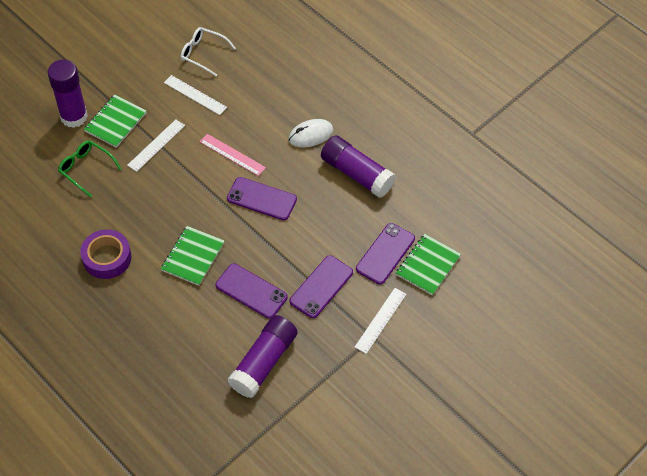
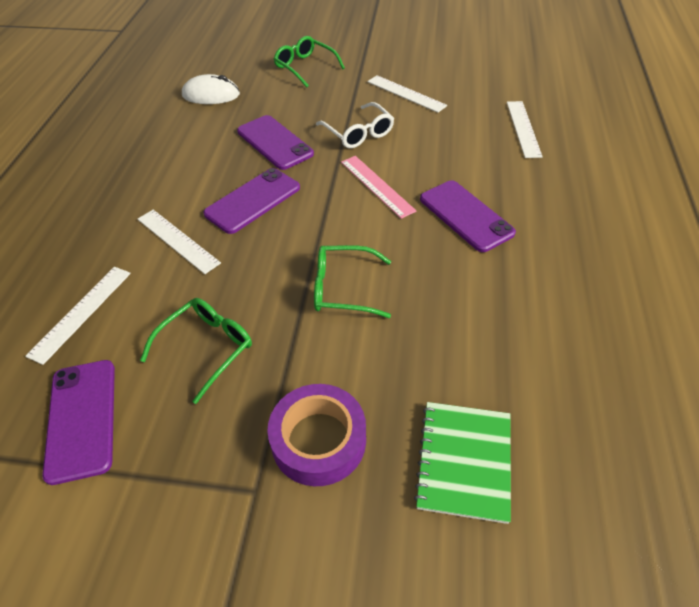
green glasses: 1 -> 3
green notebook: 3 -> 1
purple glue stick: 3 -> 0
white ruler: 3 -> 4

